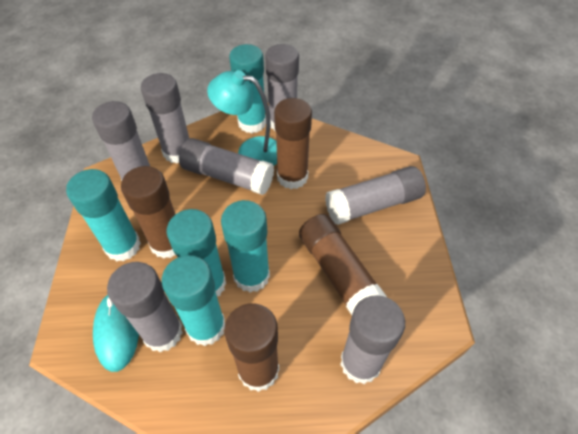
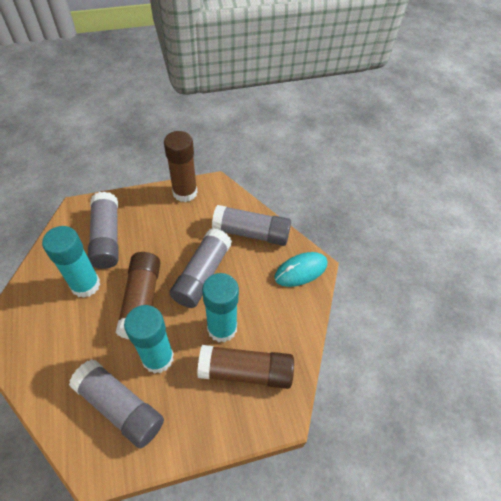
brown glue stick: 4 -> 3
grey glue stick: 7 -> 4
turquoise glue stick: 5 -> 3
turquoise lamp: 1 -> 0

